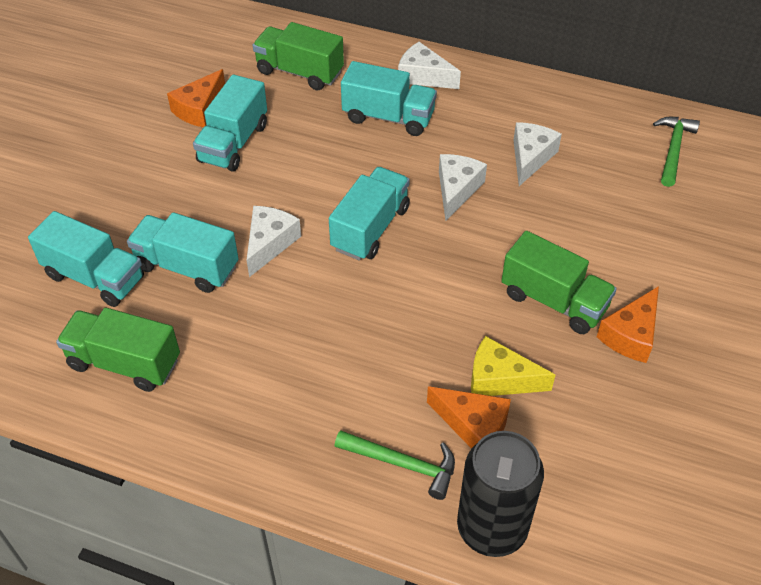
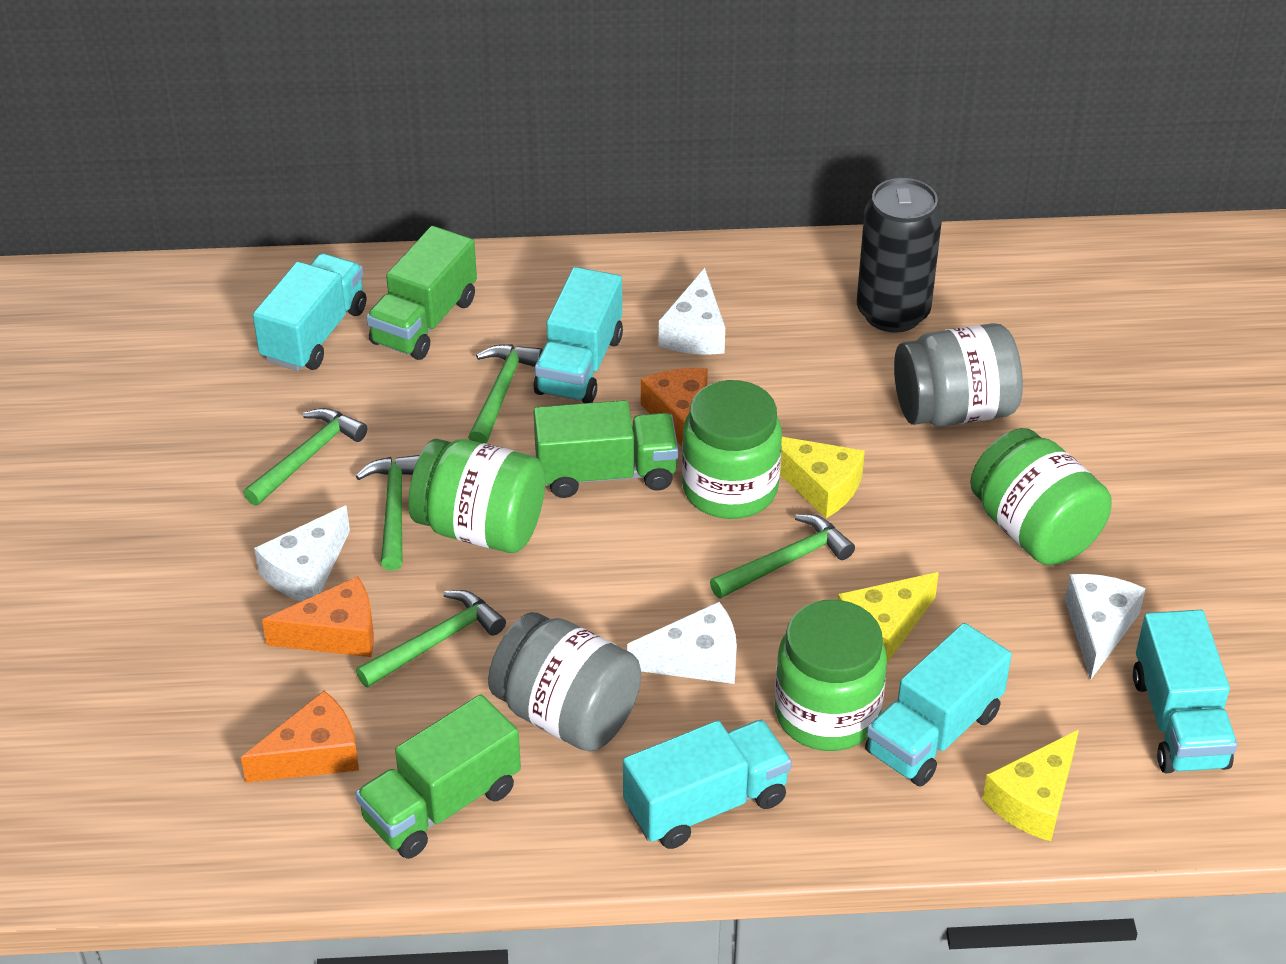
green hammer: 2 -> 5
green jar: 0 -> 4
grey jar: 0 -> 2
yellow cheese: 1 -> 3

